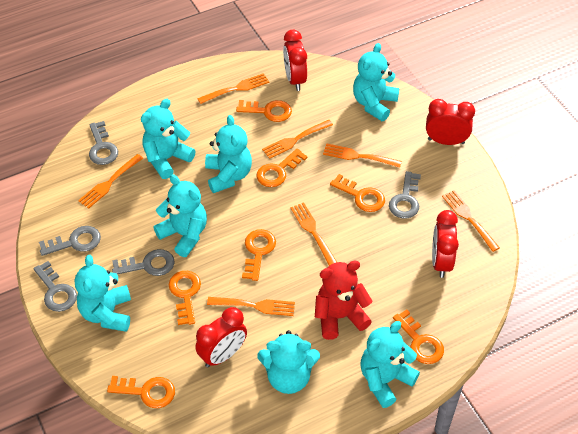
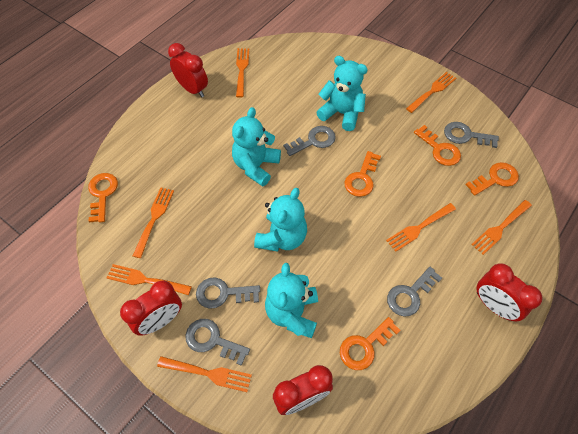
orange key: 7 -> 5
red teddy bear: 1 -> 0
turquoise teddy bear: 7 -> 4

